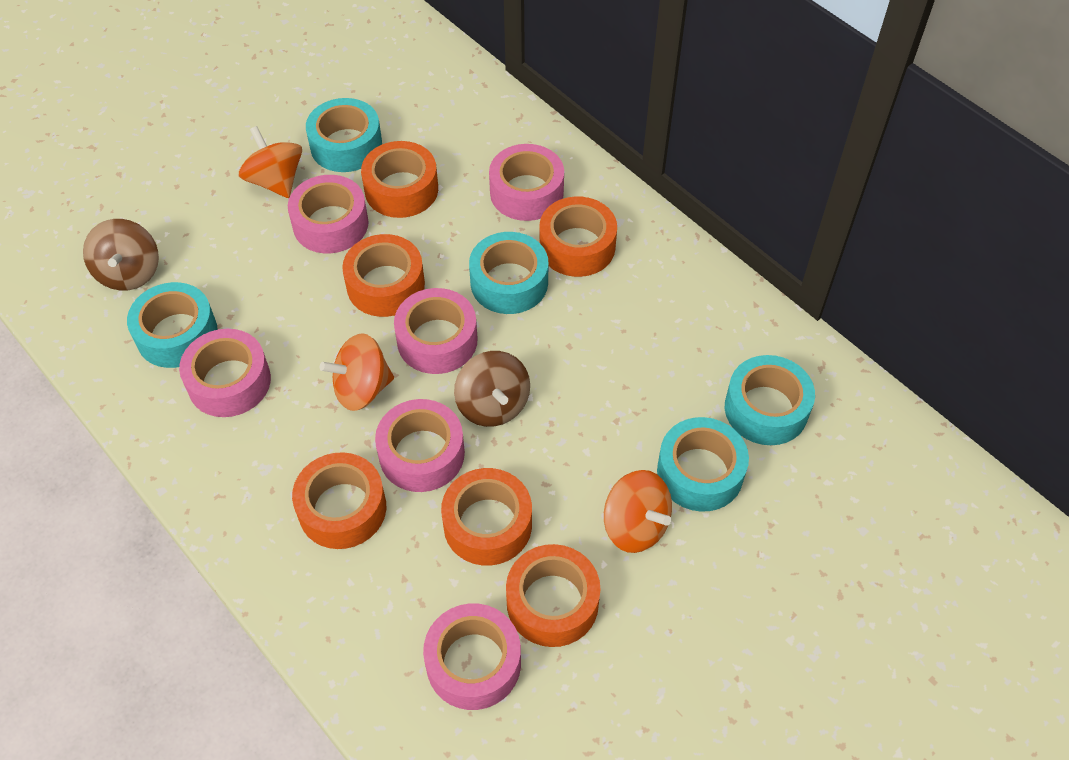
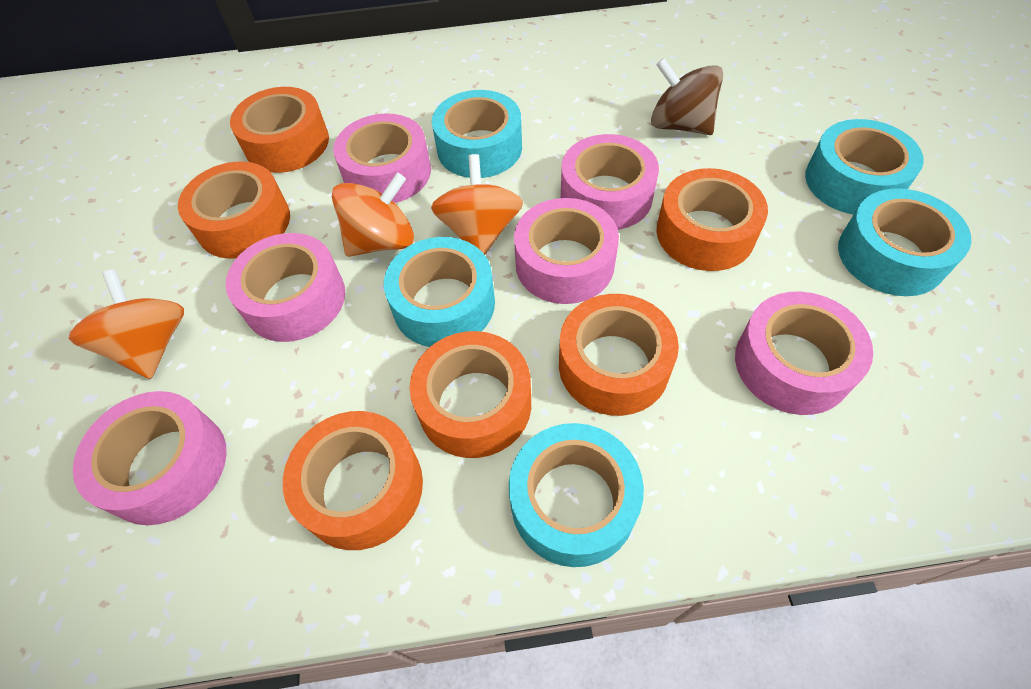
brown spinning top: 2 -> 1

